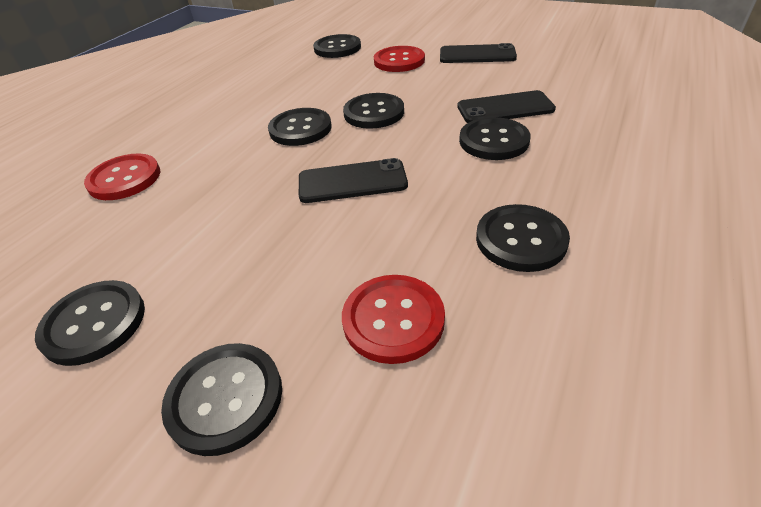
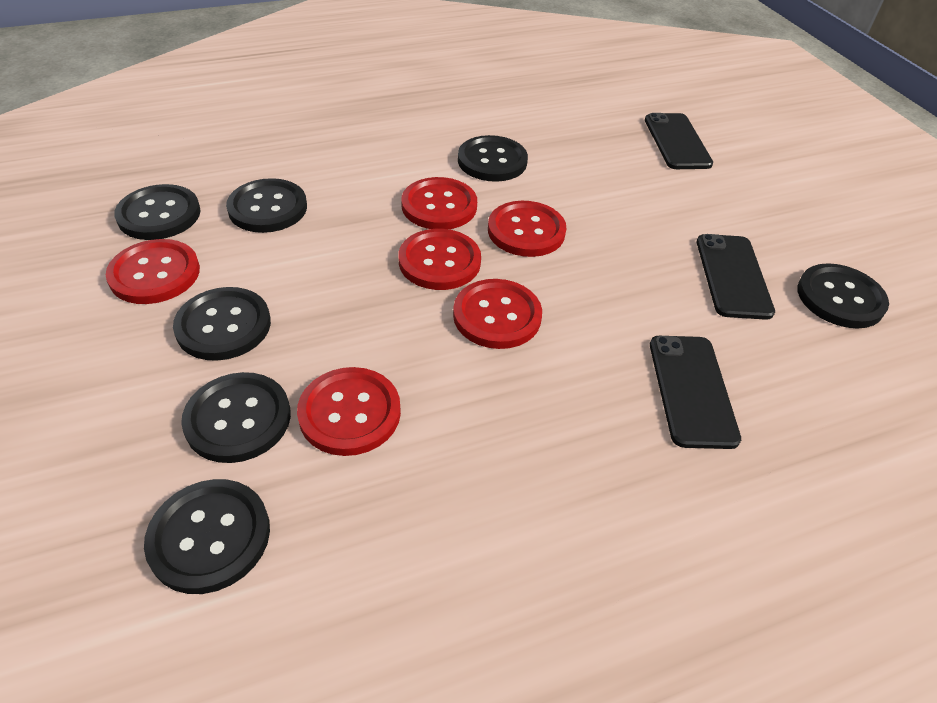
red button: 3 -> 6

